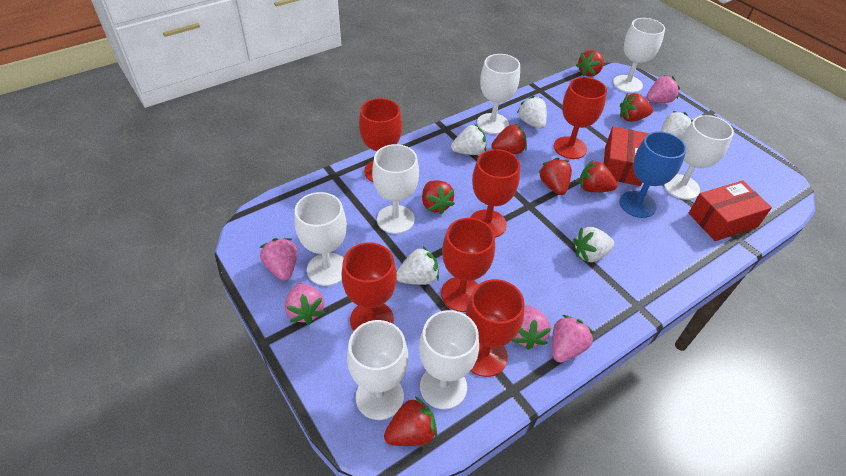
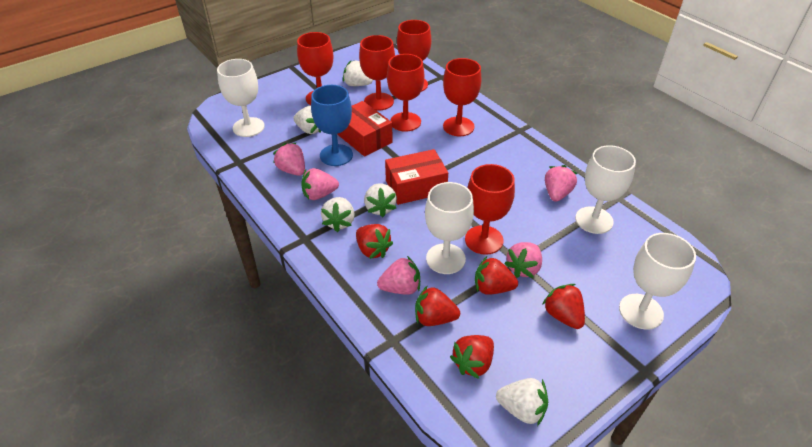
red strawberry: 7 -> 5
white goblet: 7 -> 4

